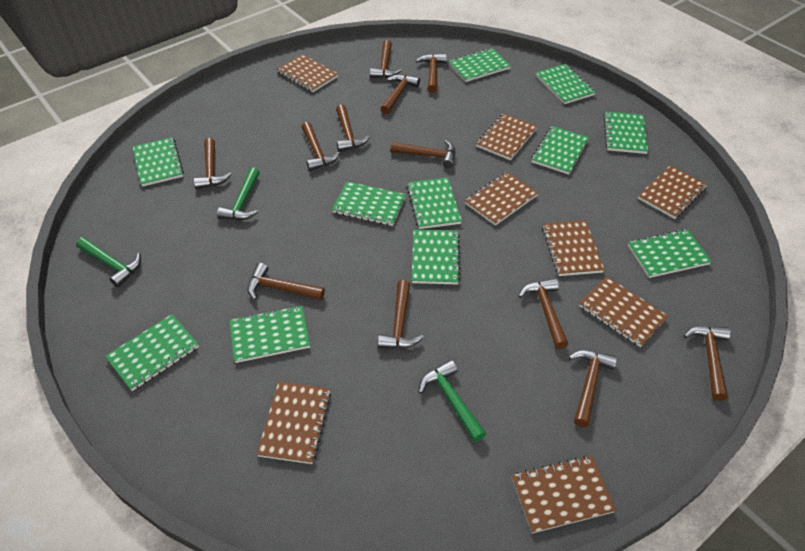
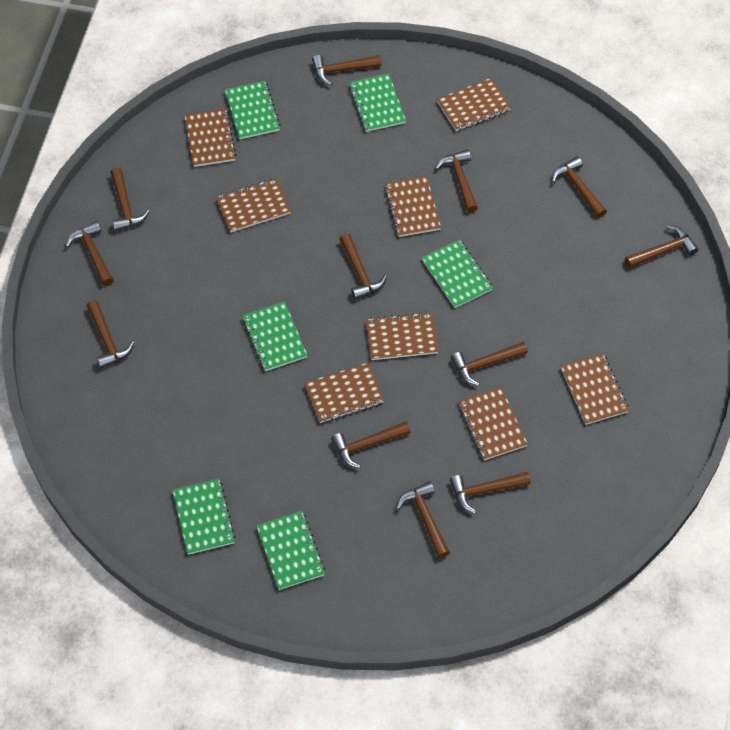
green hammer: 3 -> 0
green notebook: 11 -> 6

